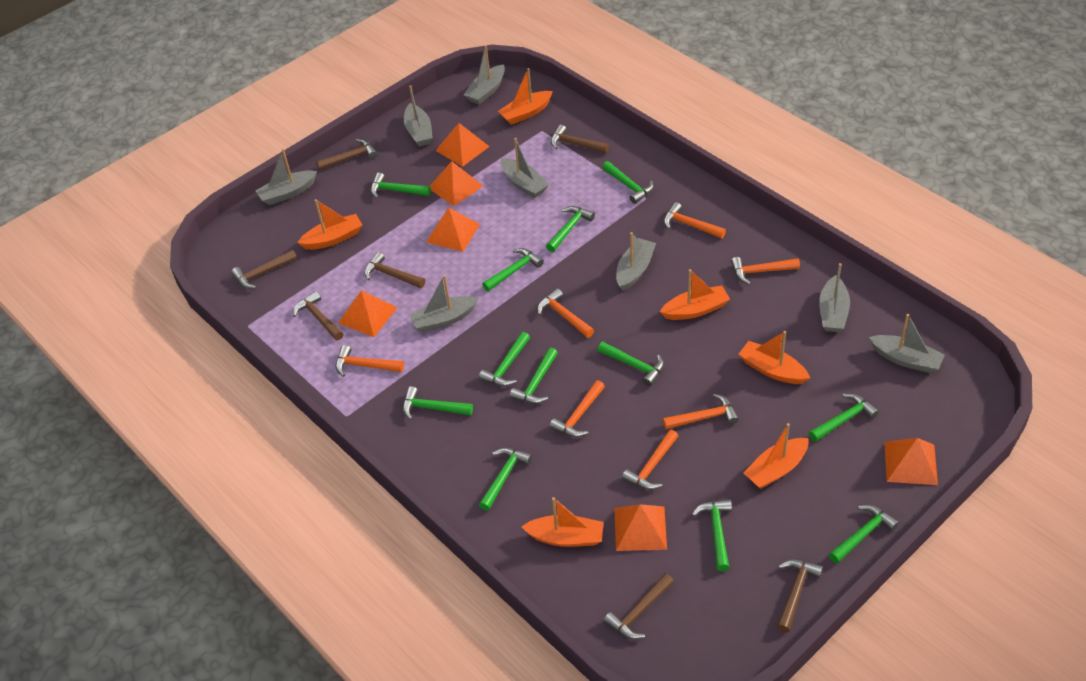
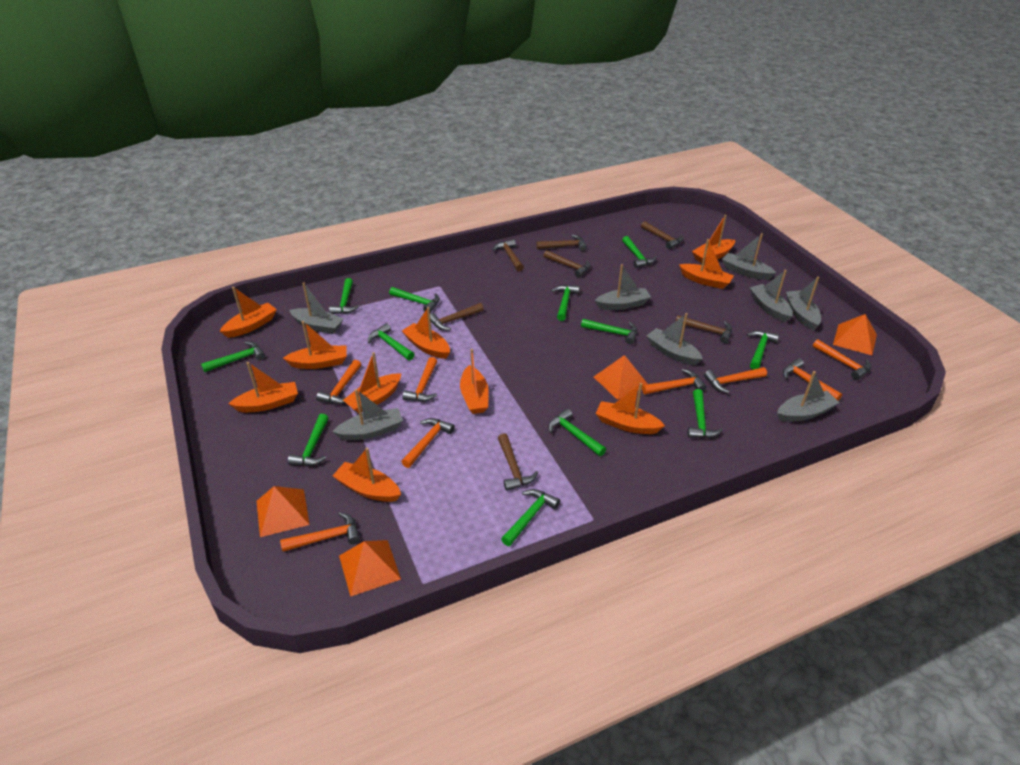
orange boat: 6 -> 10
orange hammer: 7 -> 8
orange pyramid: 6 -> 4

